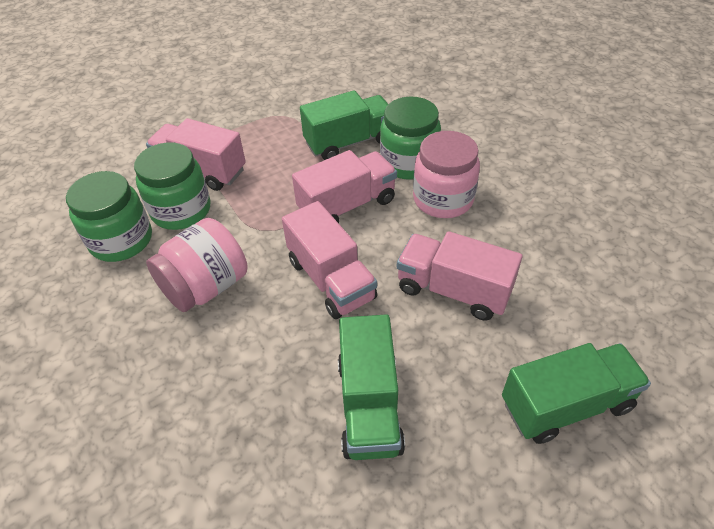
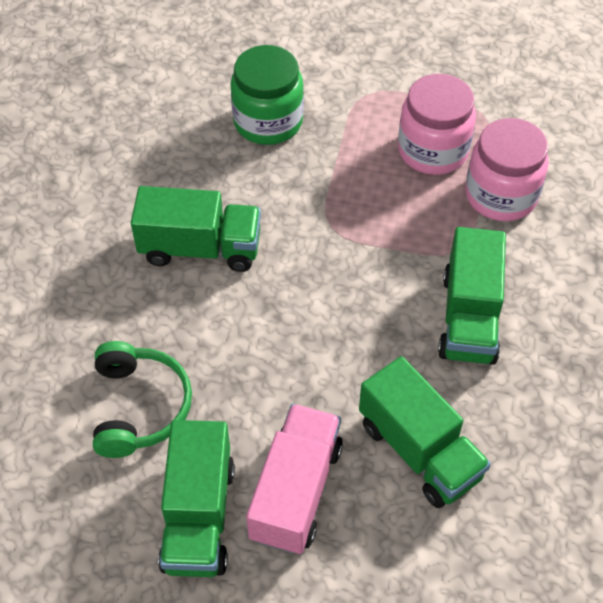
green headphones: 0 -> 1
green jar: 3 -> 1
green truck: 3 -> 4
pink truck: 4 -> 1

